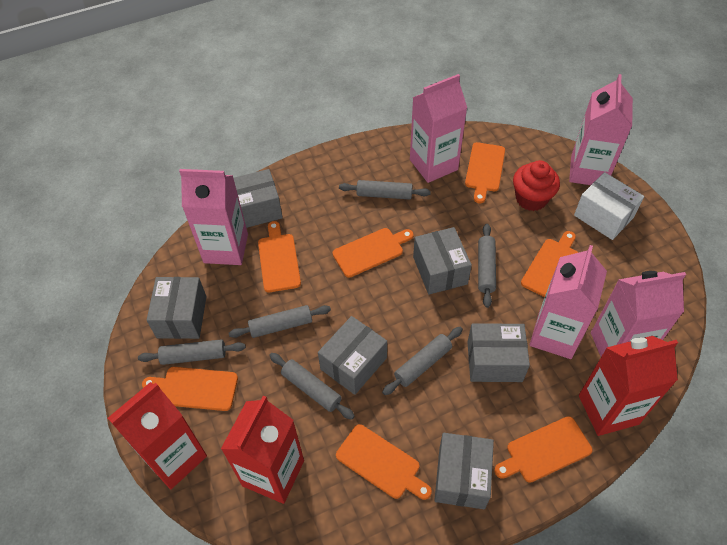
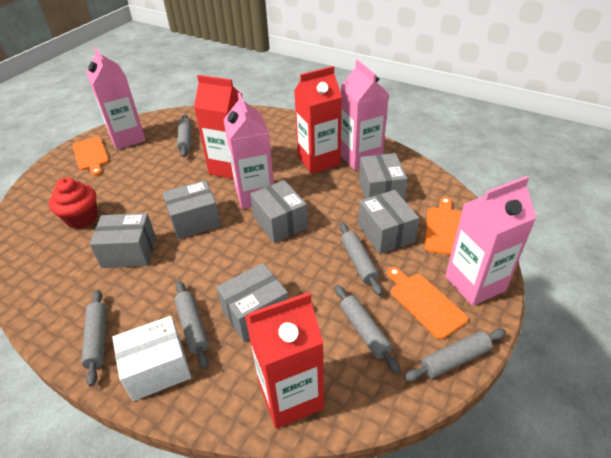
orange cutting board: 7 -> 3
pink carton: 5 -> 4

